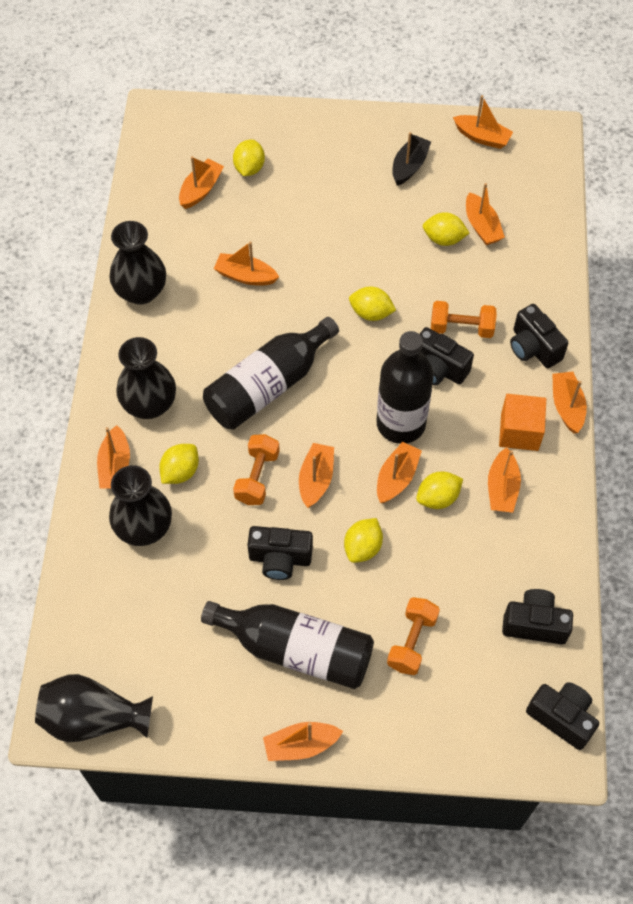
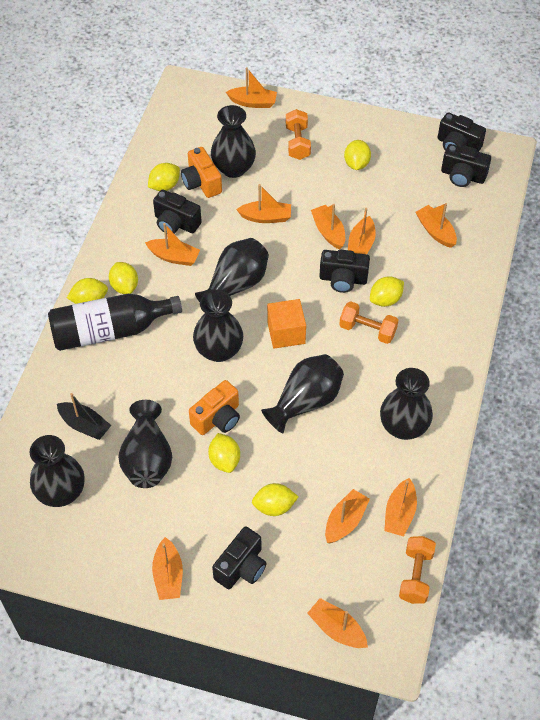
black bottle: 3 -> 1
black vase: 4 -> 7
orange camera: 0 -> 2
yellow lemon: 6 -> 7

